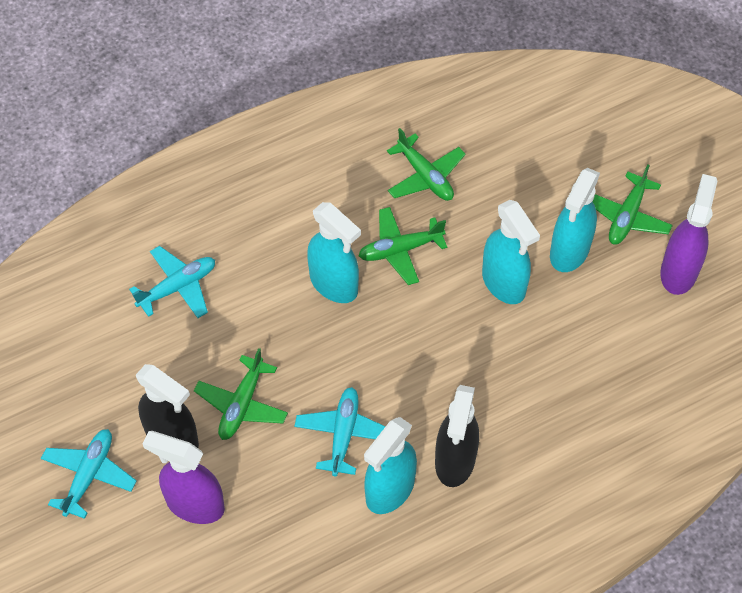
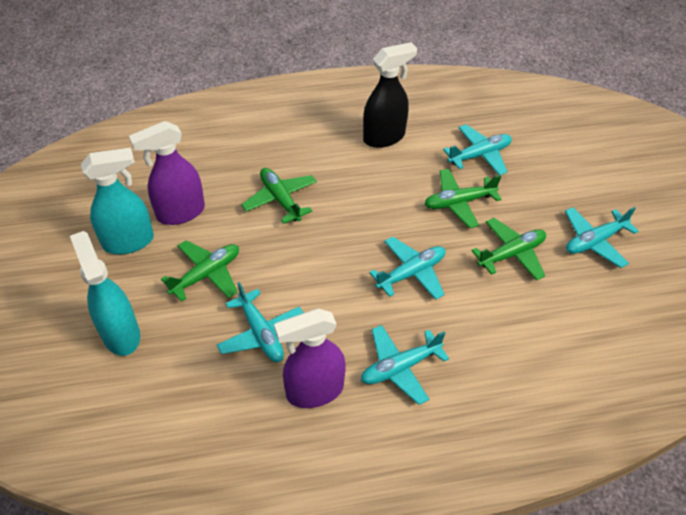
black spray bottle: 2 -> 1
turquoise plane: 3 -> 5
turquoise spray bottle: 4 -> 2

